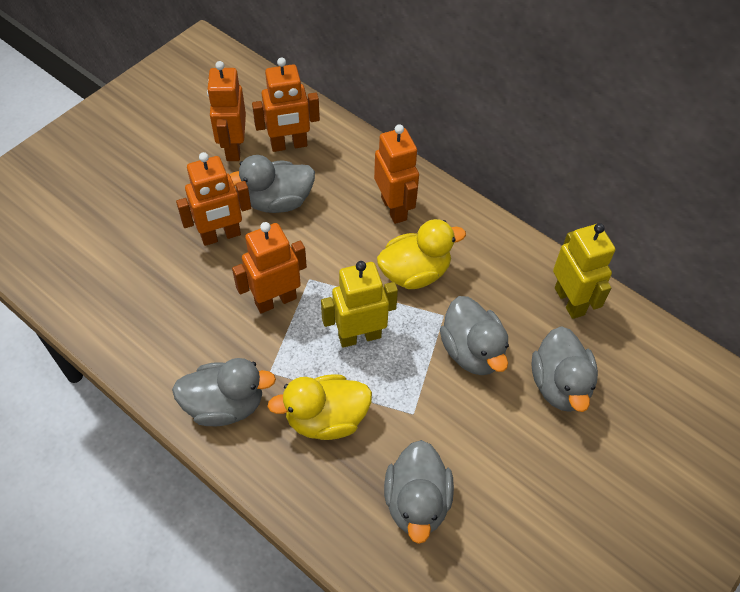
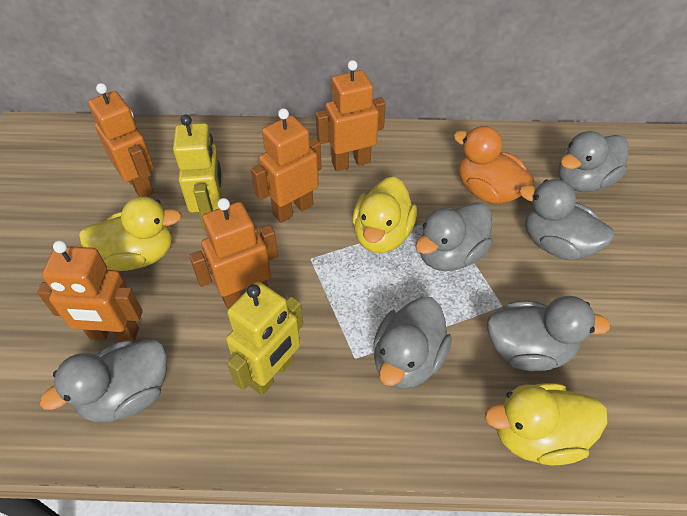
grey duck: 5 -> 6
orange duck: 0 -> 1
yellow duck: 2 -> 3

